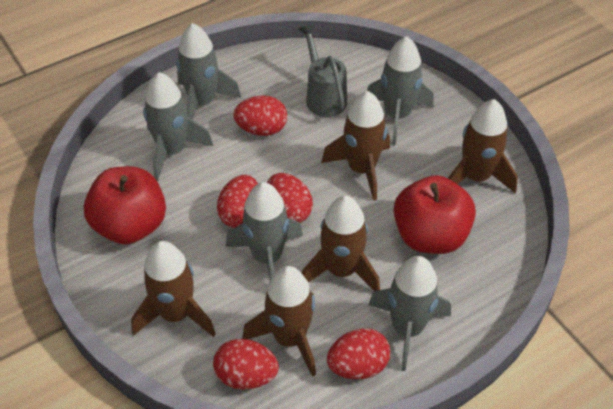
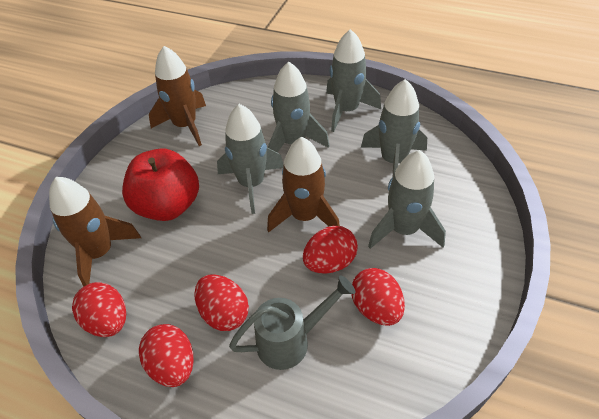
brown rocket: 5 -> 3
red apple: 2 -> 1

